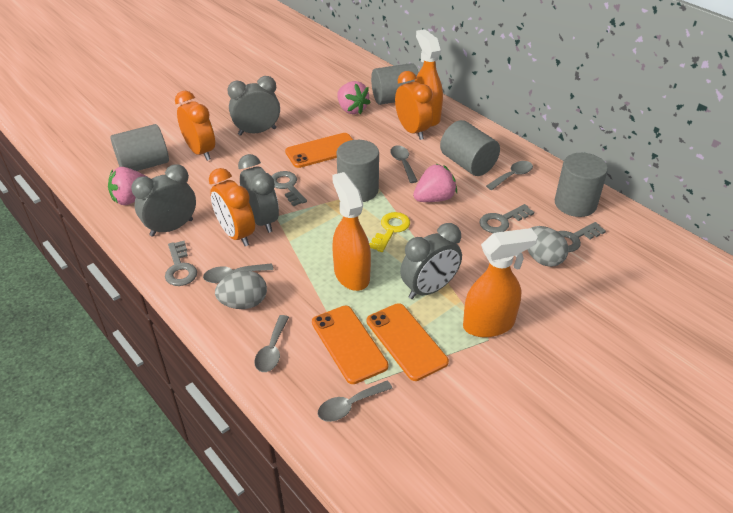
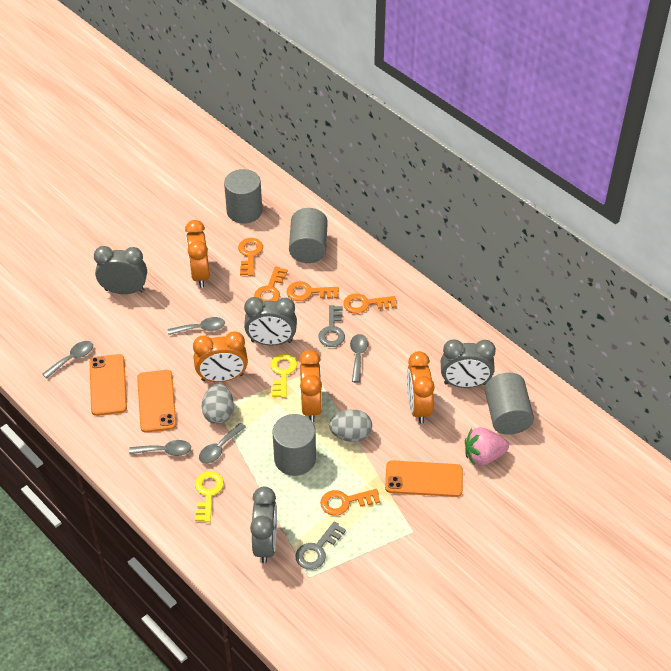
grey cylinder: 5 -> 4
grey key: 4 -> 2
orange clock: 3 -> 4
orange key: 0 -> 5
orange spray bottle: 3 -> 0
pink strawberry: 3 -> 1
yellow key: 1 -> 2

